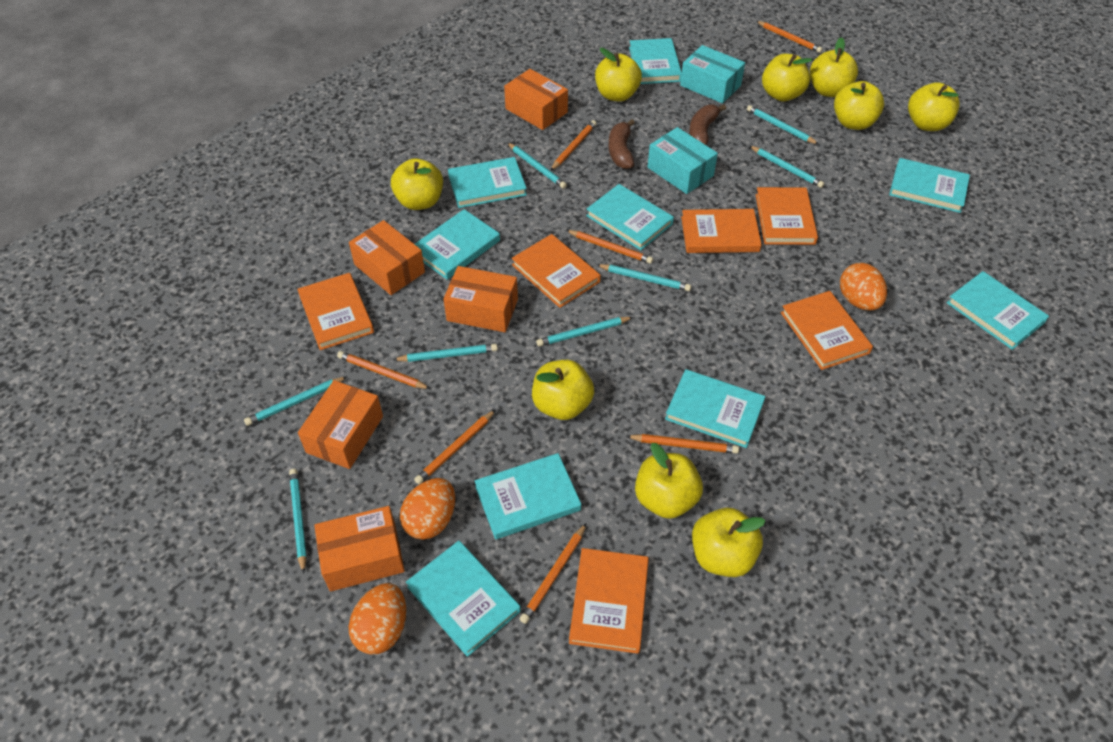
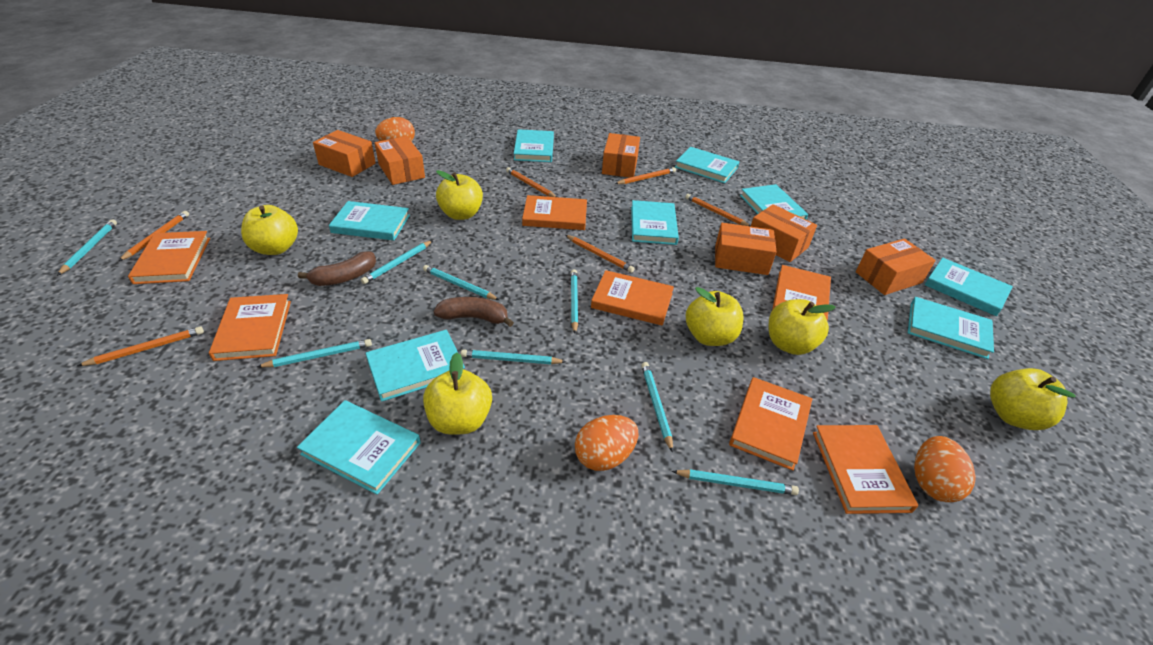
orange book: 6 -> 7
orange box: 5 -> 6
orange pencil: 7 -> 6
turquoise box: 2 -> 0
yellow apple: 9 -> 6

